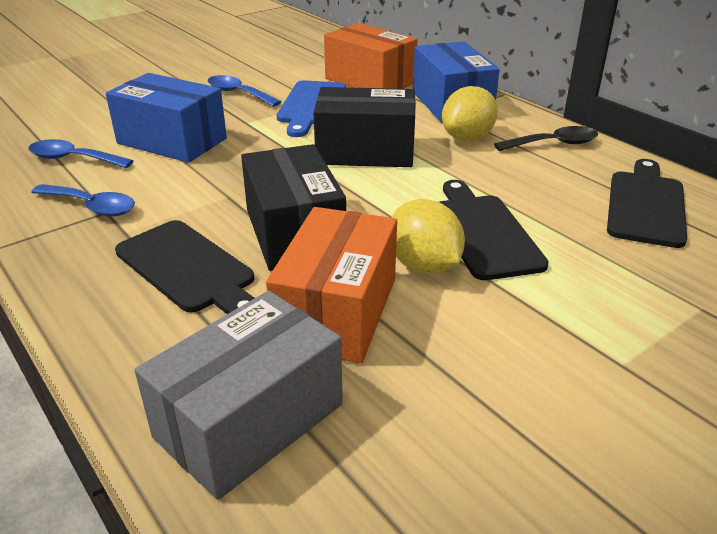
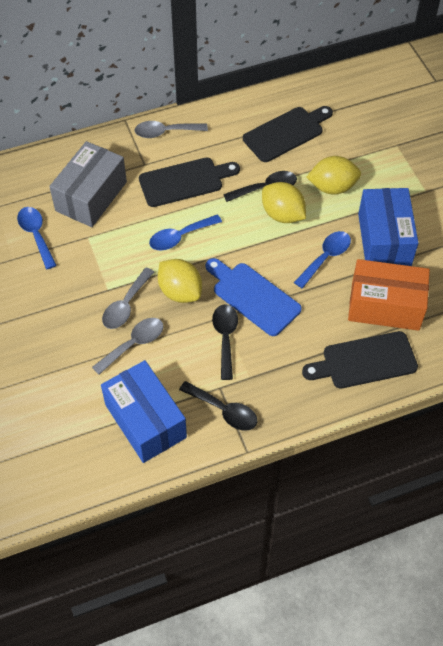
black box: 2 -> 0
black spoon: 1 -> 3
grey spoon: 0 -> 3
orange box: 2 -> 1
yellow lemon: 2 -> 3

